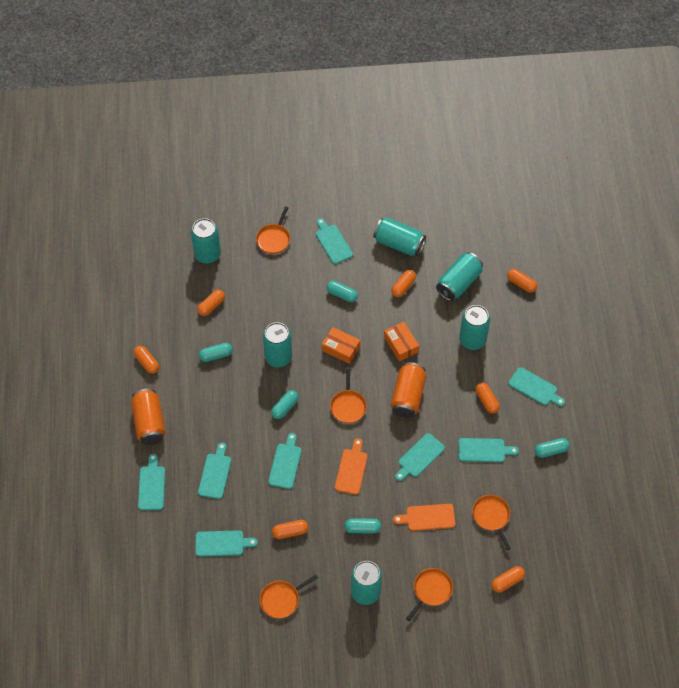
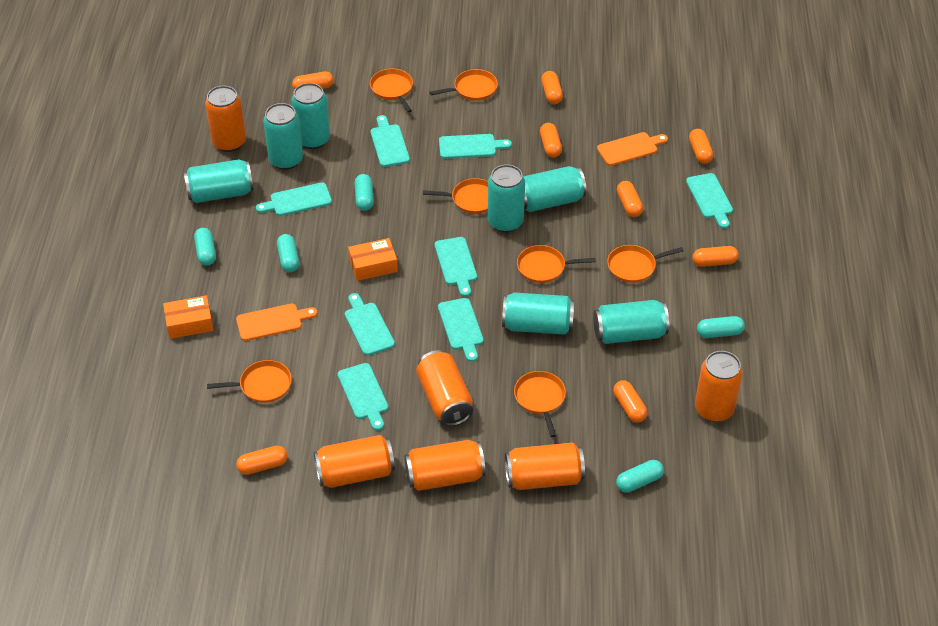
orange can: 2 -> 6
orange capsule: 7 -> 8
orange pan: 5 -> 7
turquoise can: 6 -> 7

